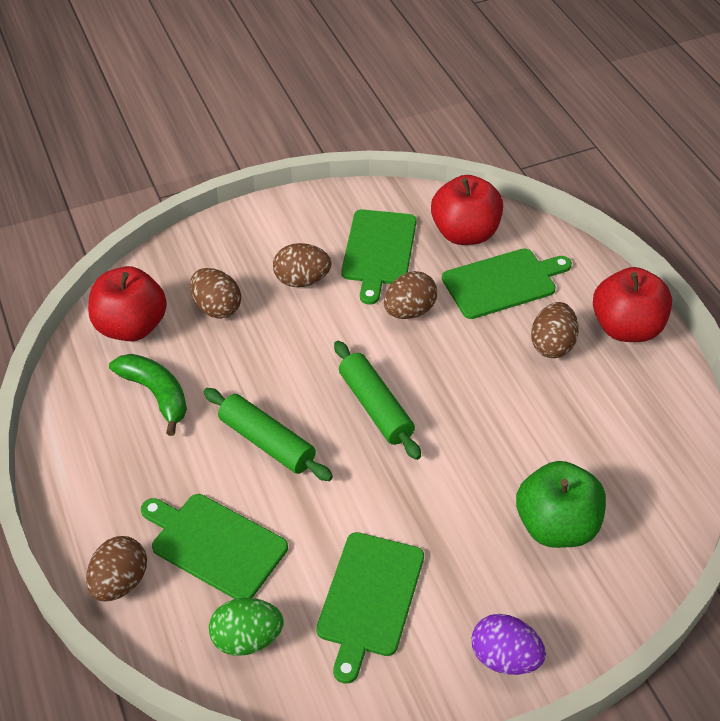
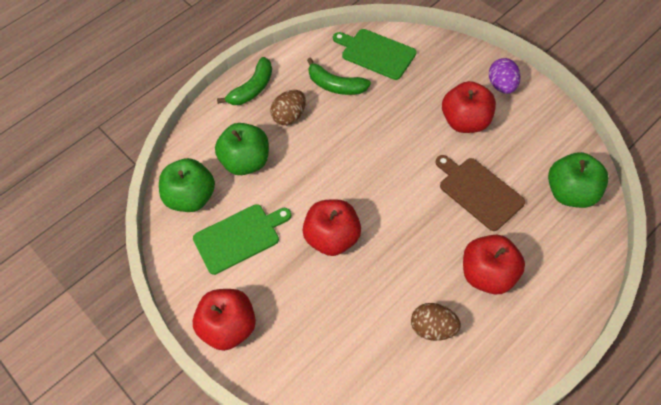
brown cutting board: 0 -> 1
brown egg: 5 -> 2
green apple: 1 -> 3
green banana: 1 -> 2
green cutting board: 4 -> 2
green egg: 1 -> 0
green rolling pin: 2 -> 0
red apple: 3 -> 4

